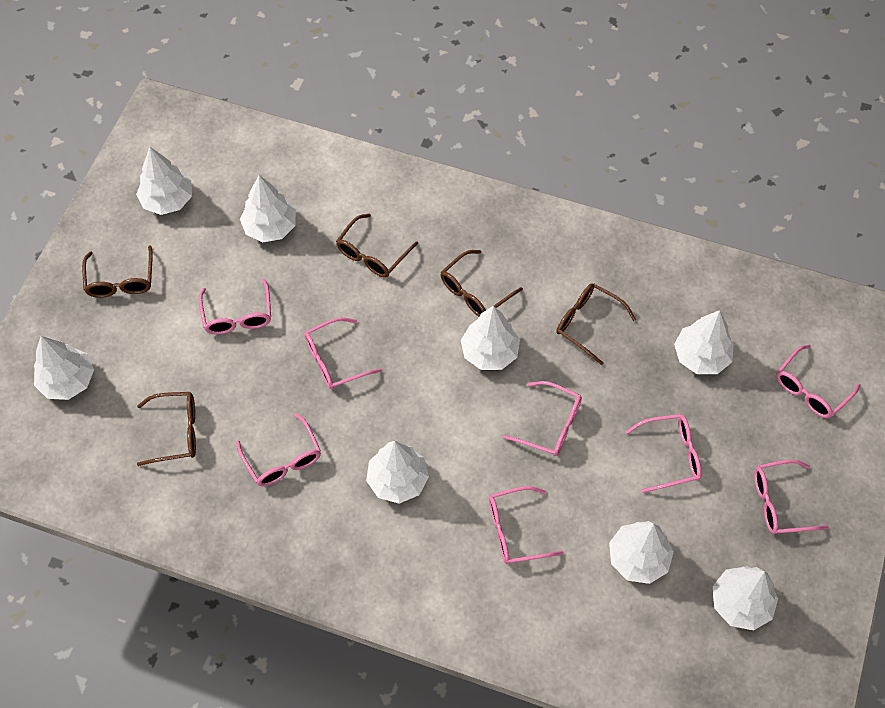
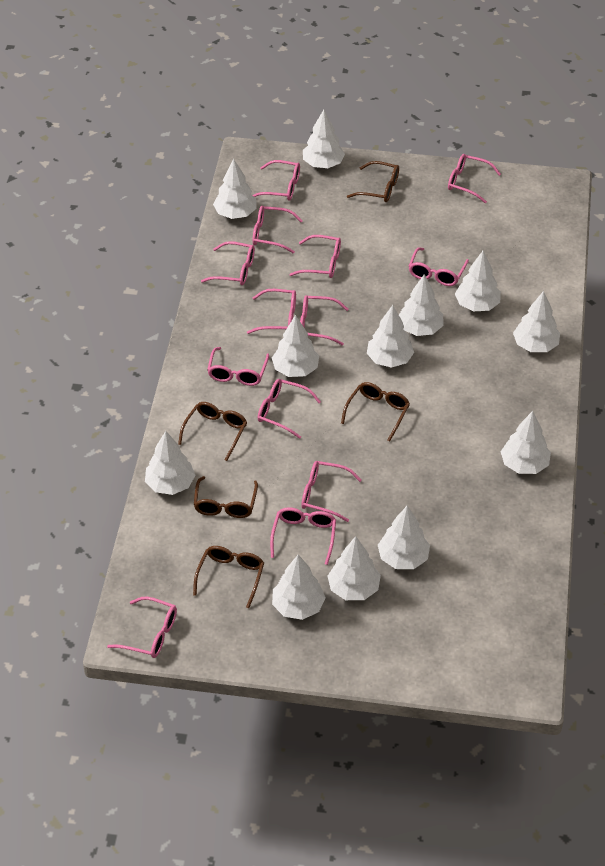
pink glasses: 8 -> 13
white tree: 8 -> 12

